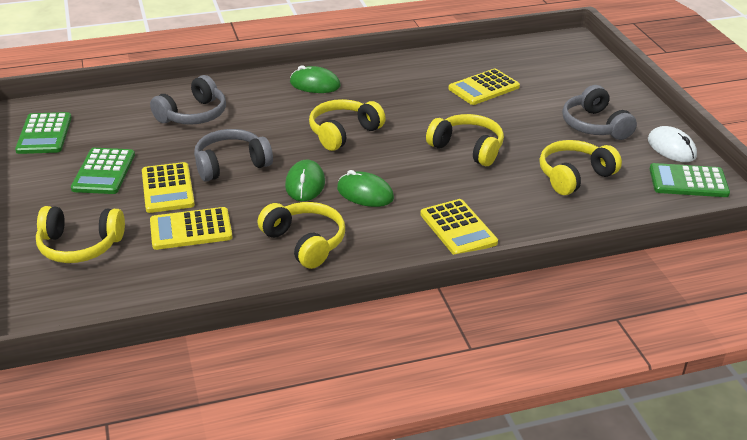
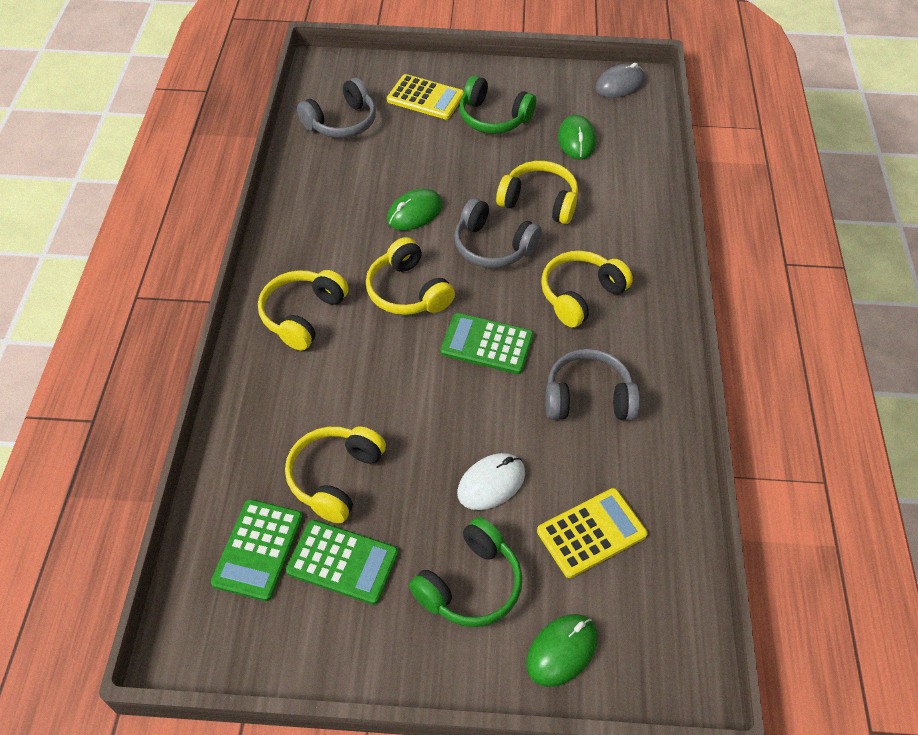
green headphones: 0 -> 2
grey mouse: 0 -> 1
yellow calculator: 4 -> 2

